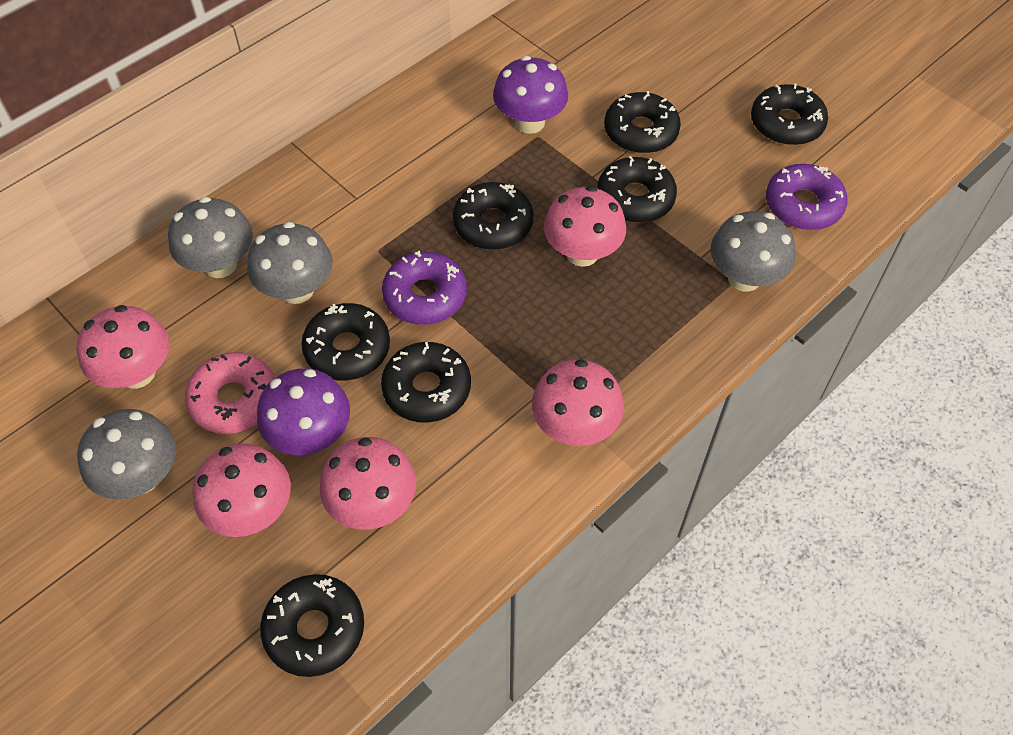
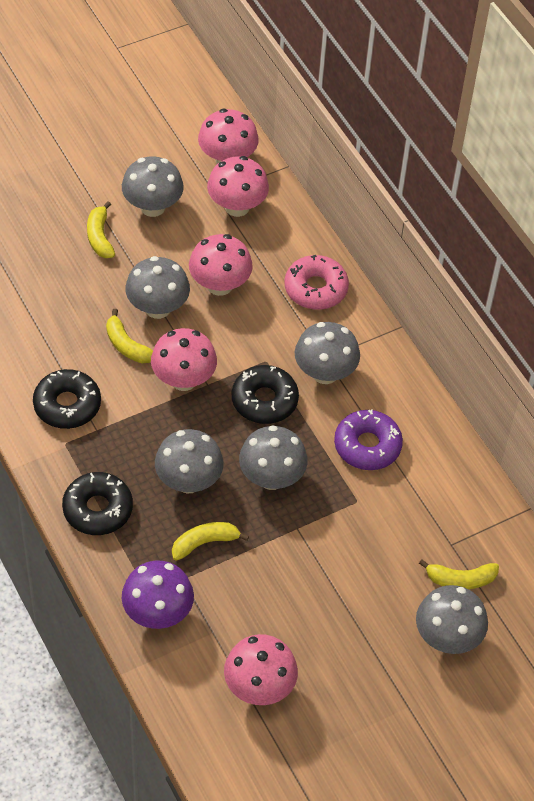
black donut: 7 -> 3
grey mushroom: 4 -> 6
purple donut: 2 -> 1
purple mushroom: 2 -> 1
yellow banana: 0 -> 4

